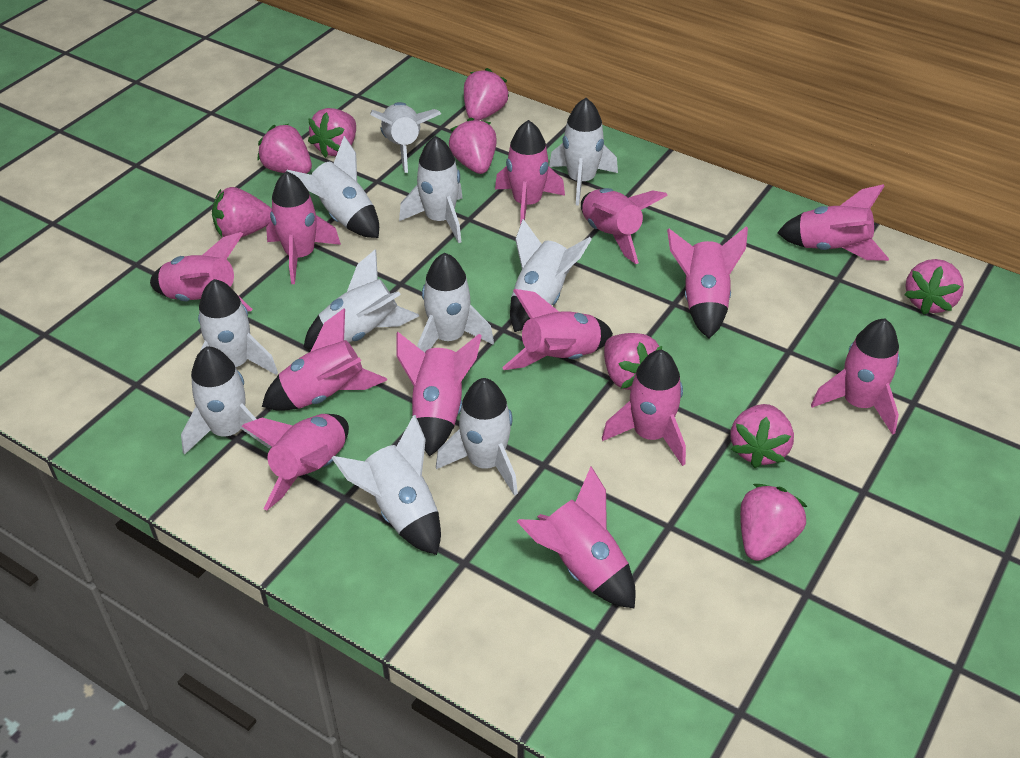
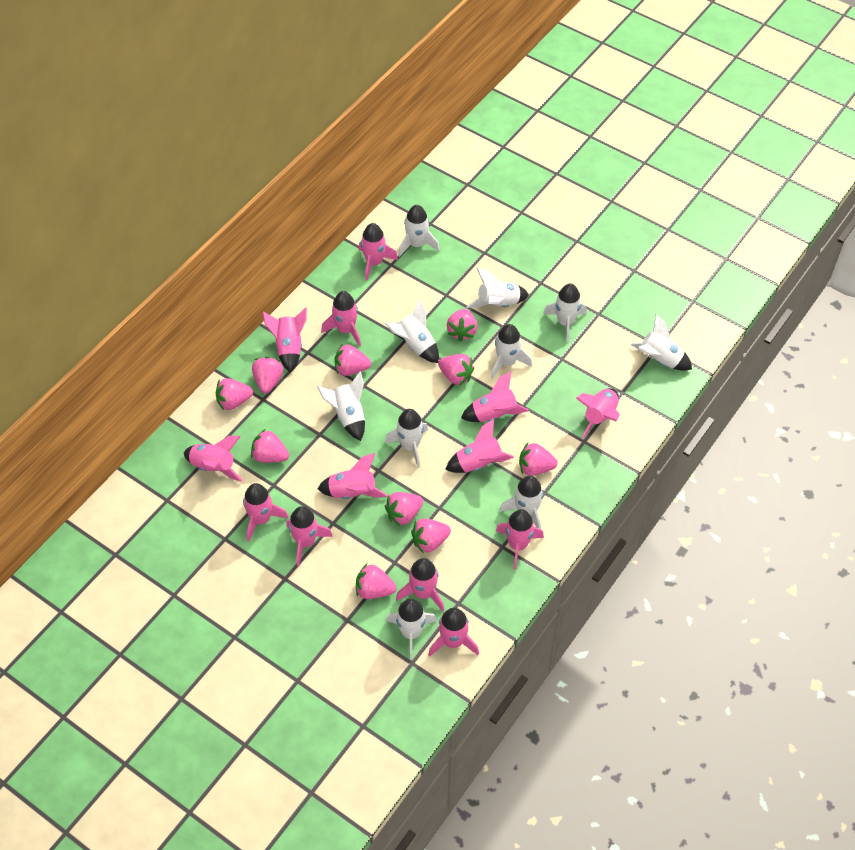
pink strawberry: 9 -> 10
white rocket: 11 -> 10

